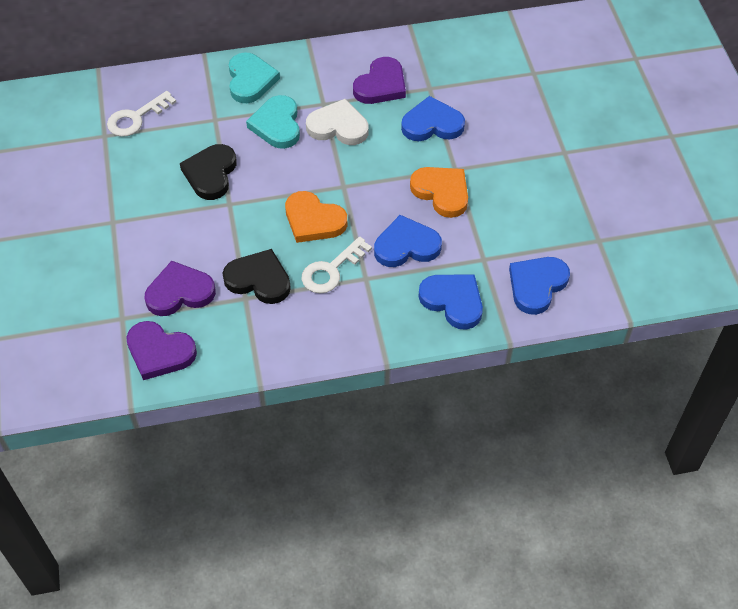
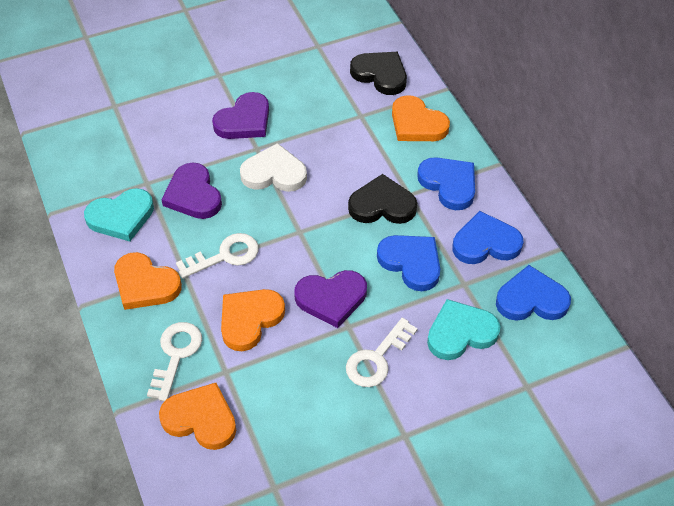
orange heart: 2 -> 4
white key: 2 -> 3

